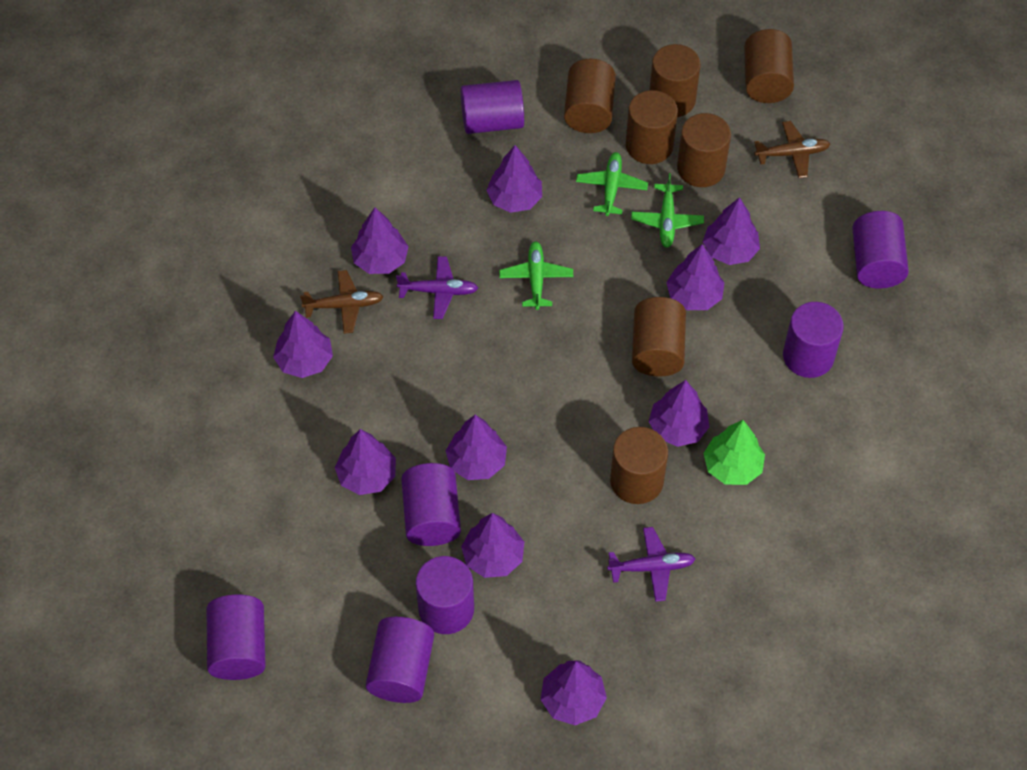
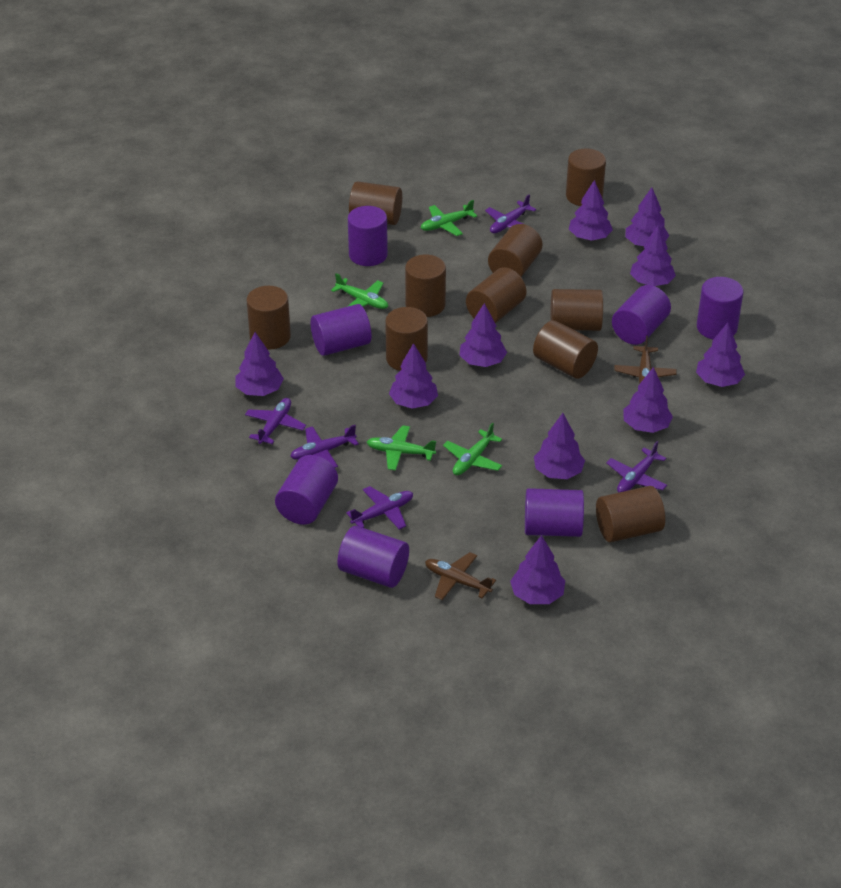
brown cylinder: 7 -> 10
green plane: 3 -> 4
green tree: 1 -> 0
purple plane: 2 -> 5

